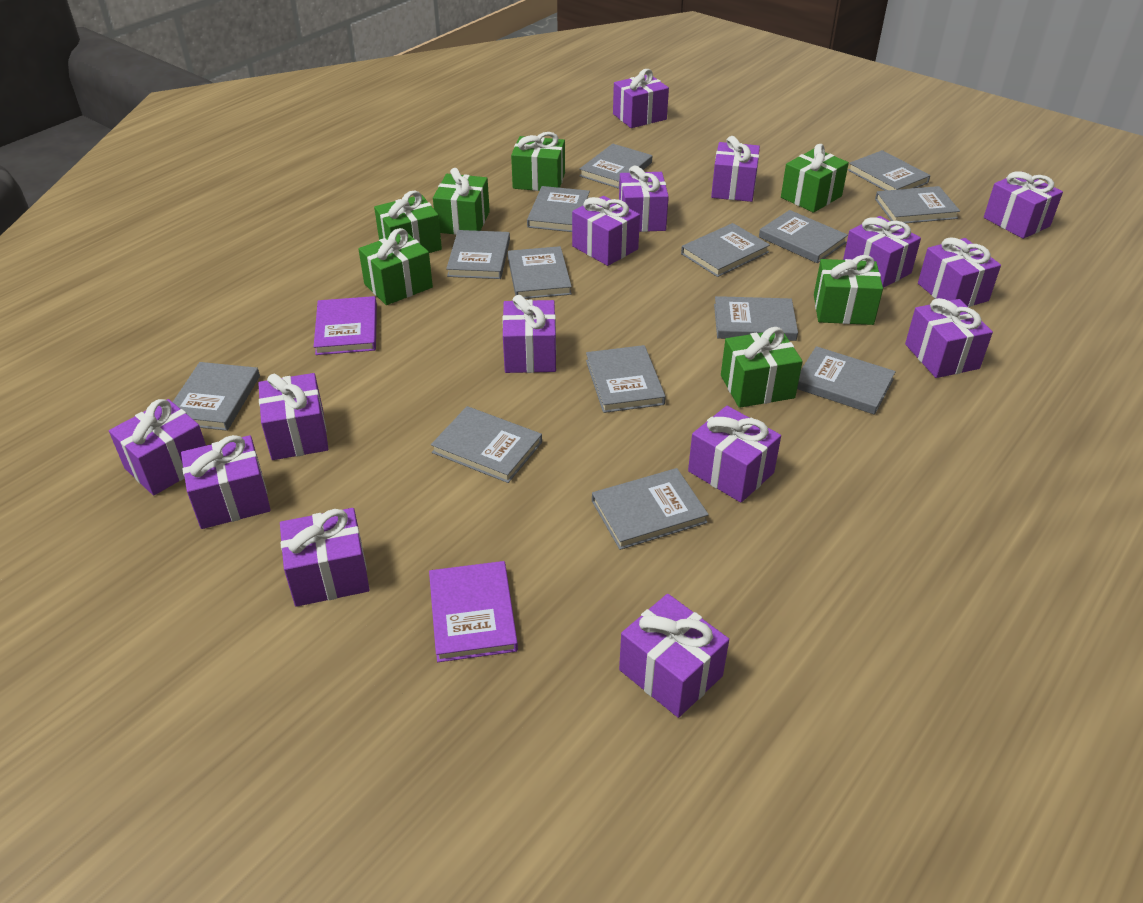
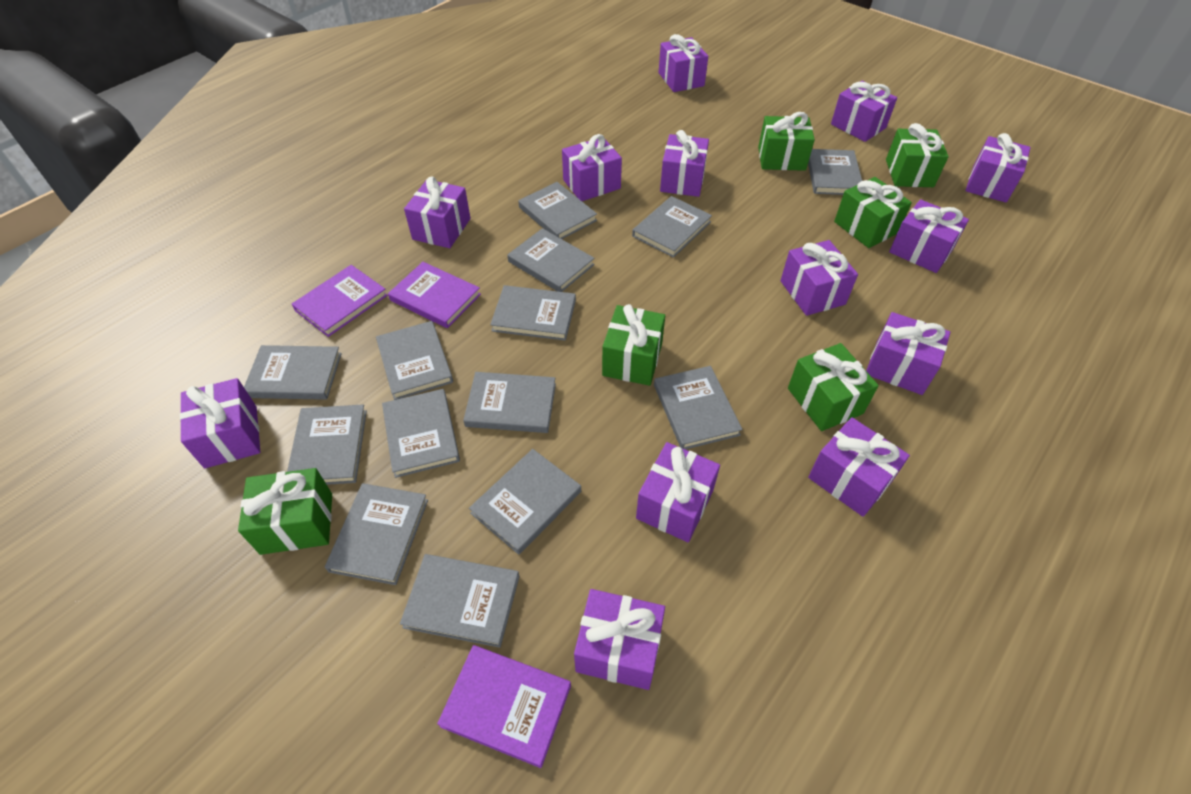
green gift: 7 -> 6
purple book: 2 -> 3
purple gift: 15 -> 13

